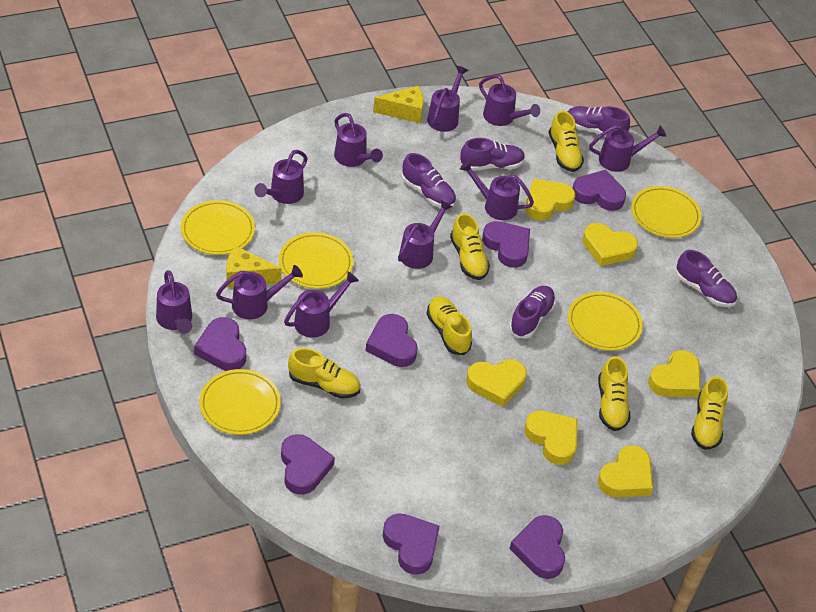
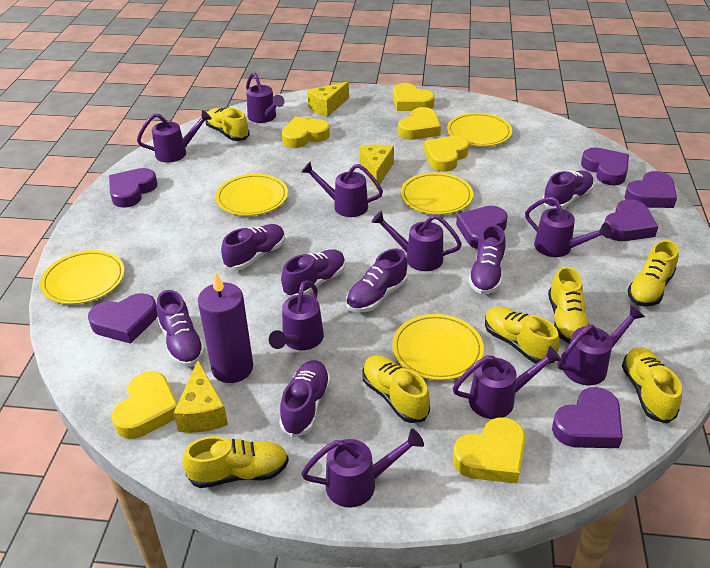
purple candle: 0 -> 1
purple shoe: 5 -> 7
purple watering can: 10 -> 9
yellow cheese: 2 -> 3
yellow shoe: 6 -> 7

